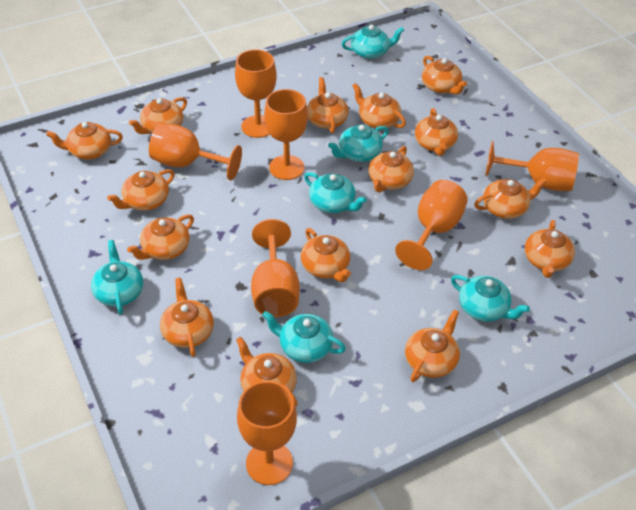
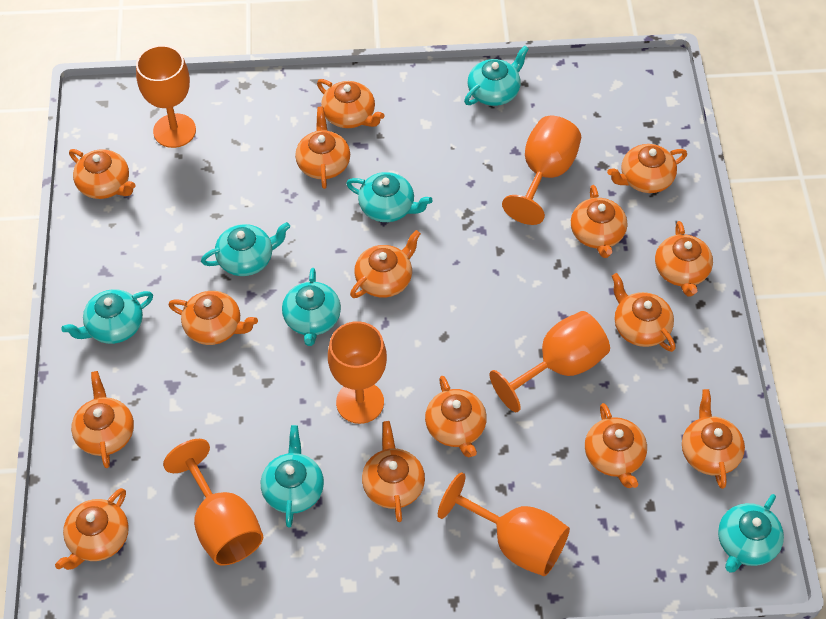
orange goblet: 7 -> 6
turquoise teapot: 6 -> 7

